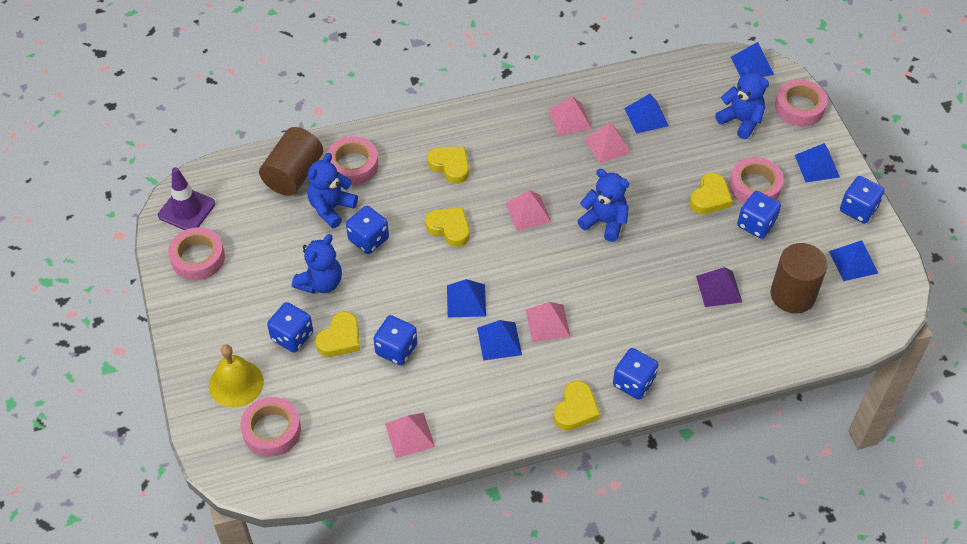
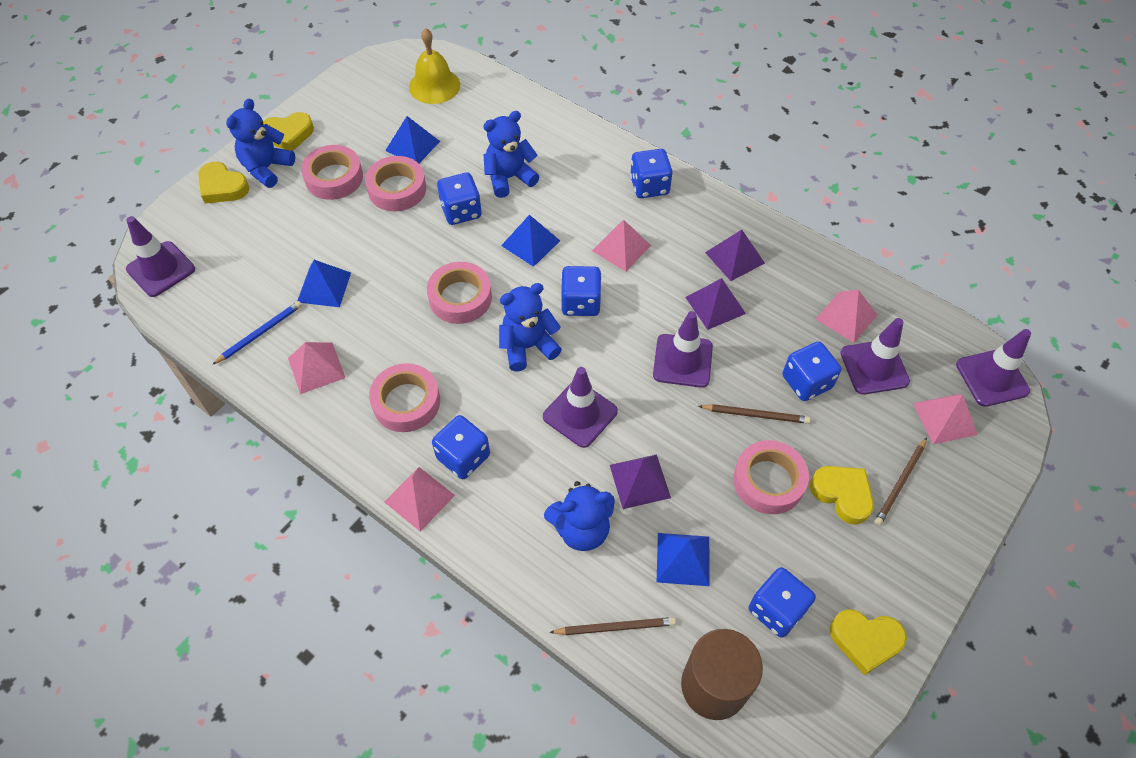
blue pencil: 0 -> 1
blue pyramid: 6 -> 4
brown cylinder: 2 -> 1
brown pencil: 0 -> 3
purple pyramid: 1 -> 3
purple traffic cone: 1 -> 5
yellow heart: 5 -> 4

